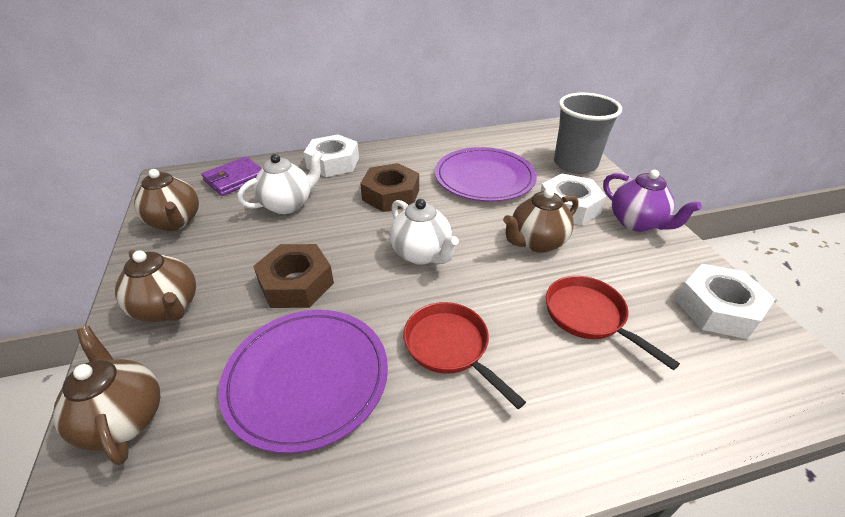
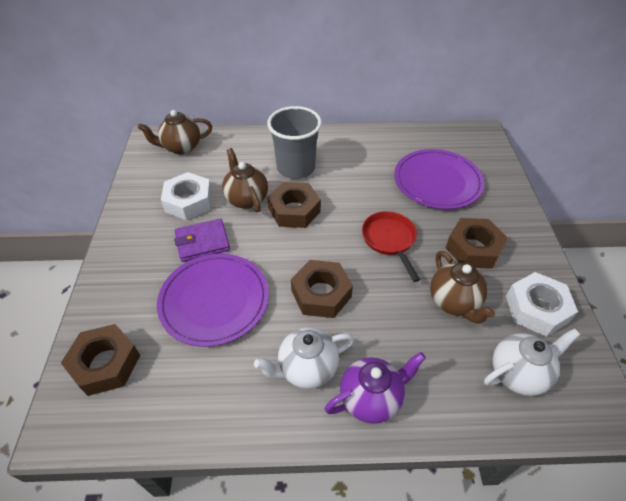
brown nut: 2 -> 4
brown teapot: 4 -> 3
red pan: 2 -> 1
white nut: 3 -> 2

